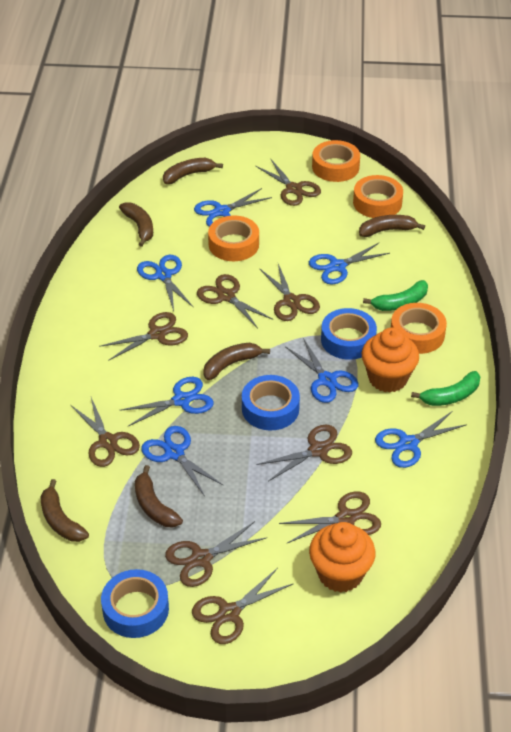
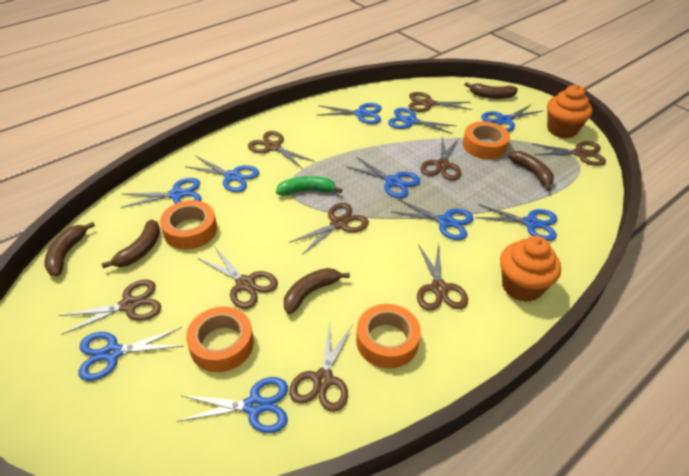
blue scissors: 7 -> 10
blue tape: 3 -> 0
brown banana: 6 -> 5
green banana: 2 -> 1

